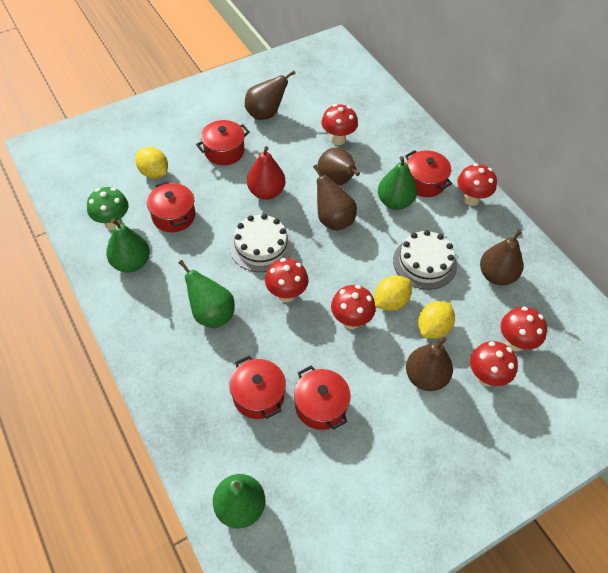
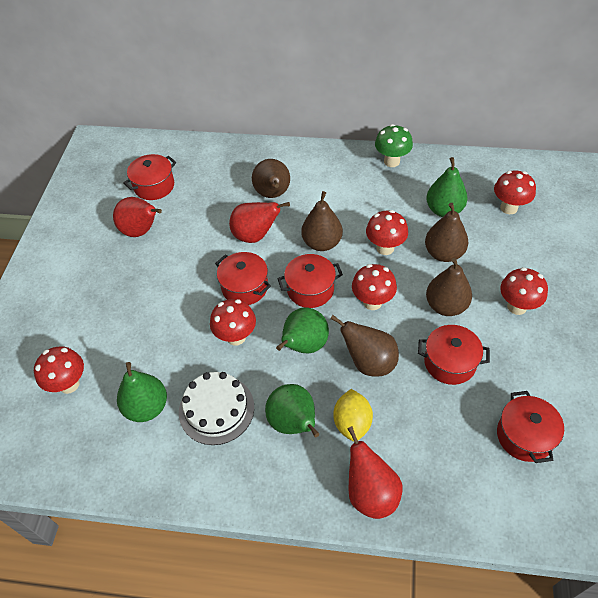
red pear: 1 -> 3
white cake: 2 -> 1
yellow lemon: 3 -> 1

